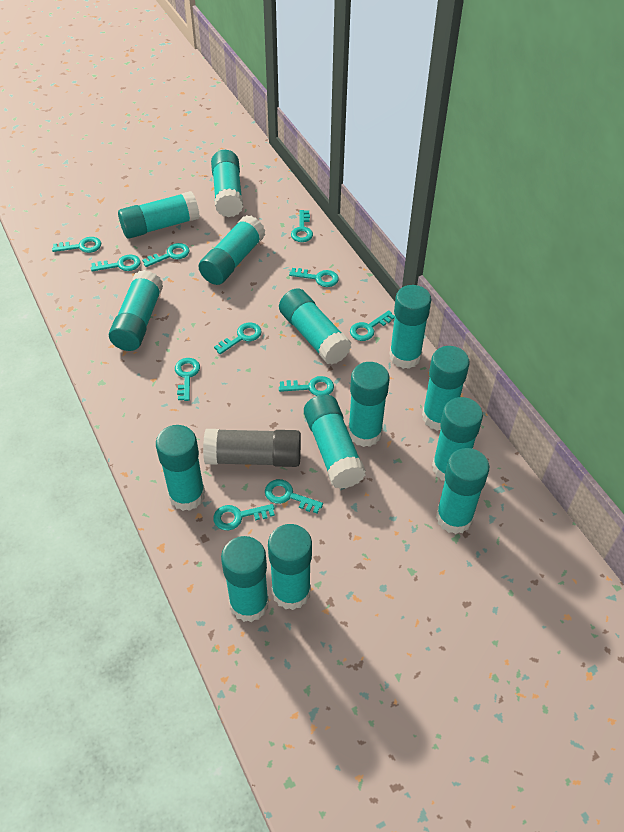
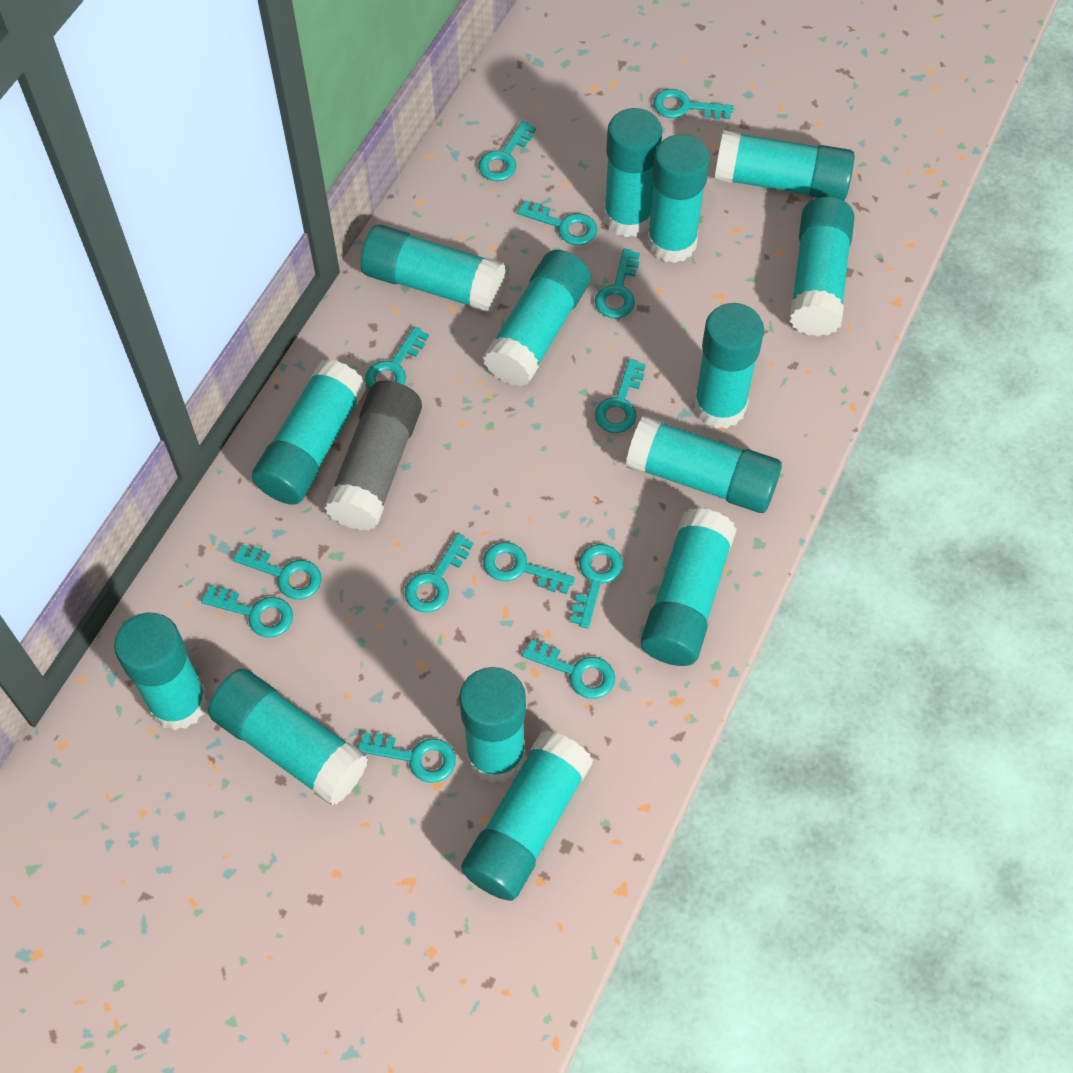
turquoise key: 11 -> 13

